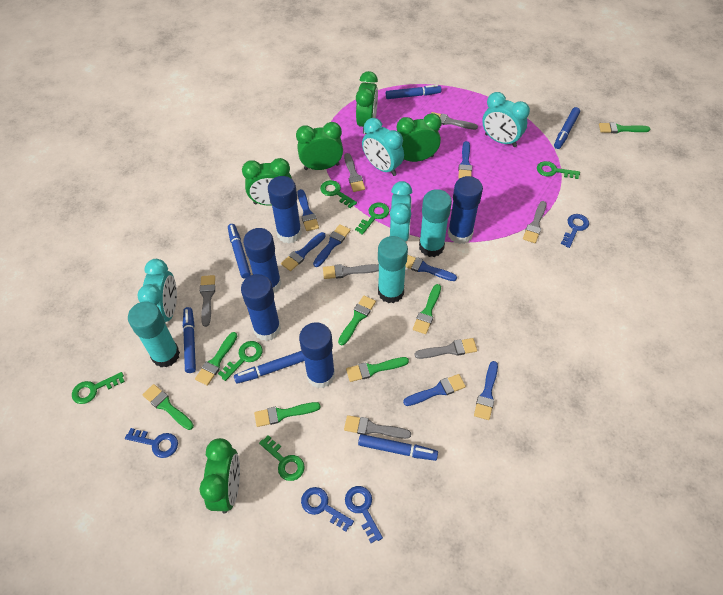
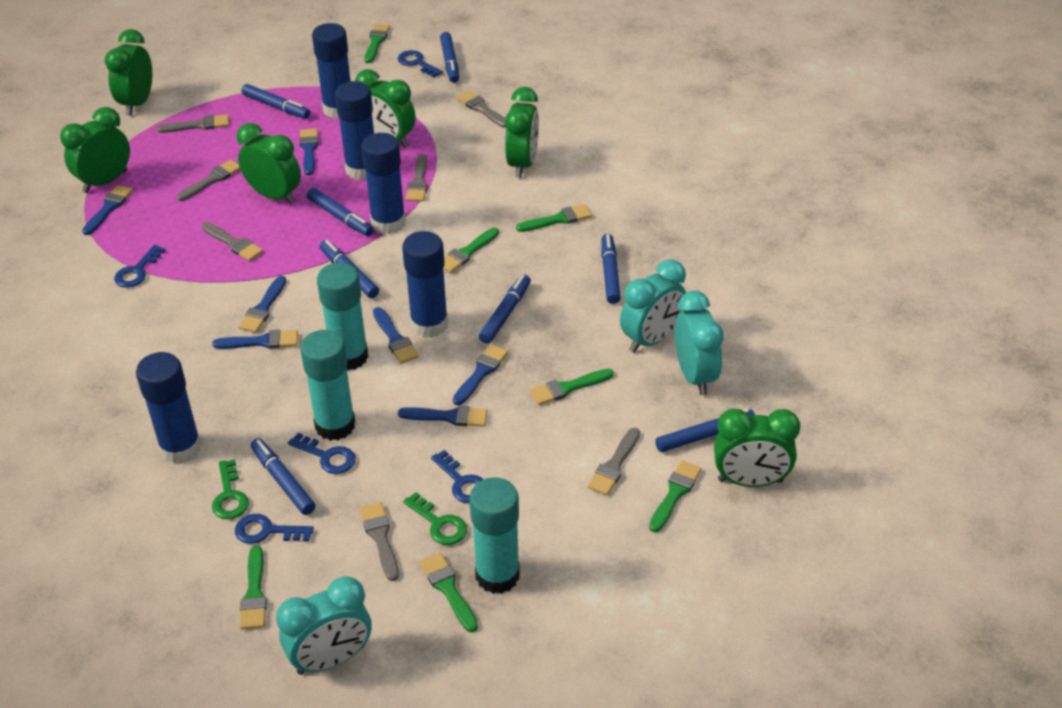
blue key: 4 -> 5
blue marker: 6 -> 8
green clock: 5 -> 6
green key: 6 -> 2
turquoise clock: 4 -> 3

